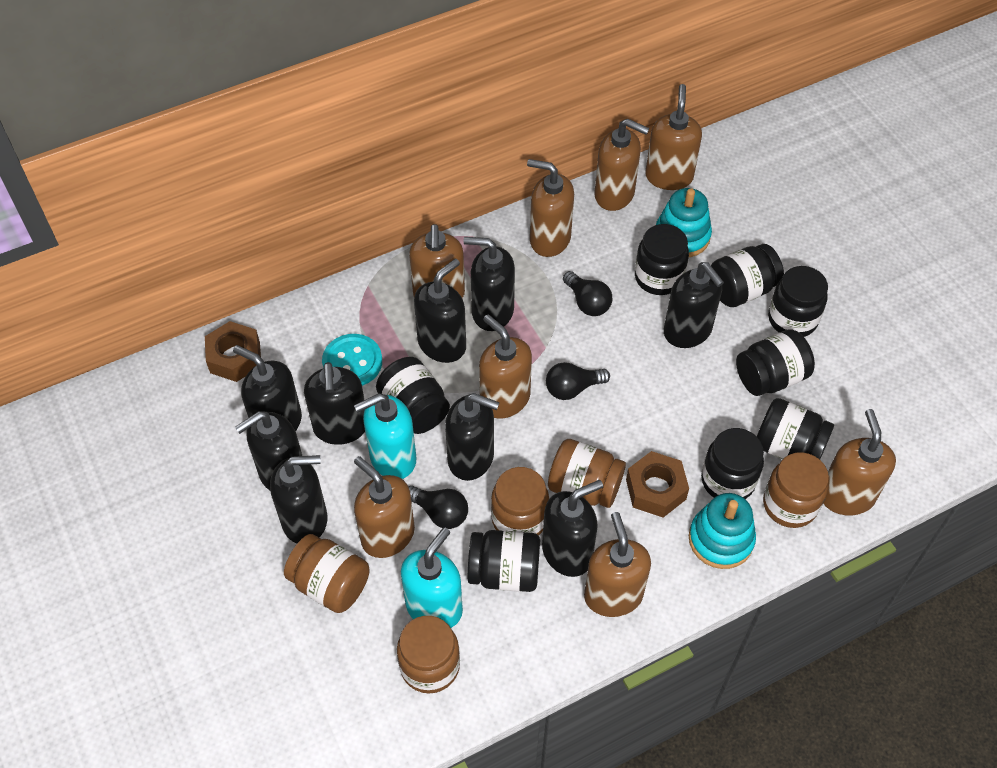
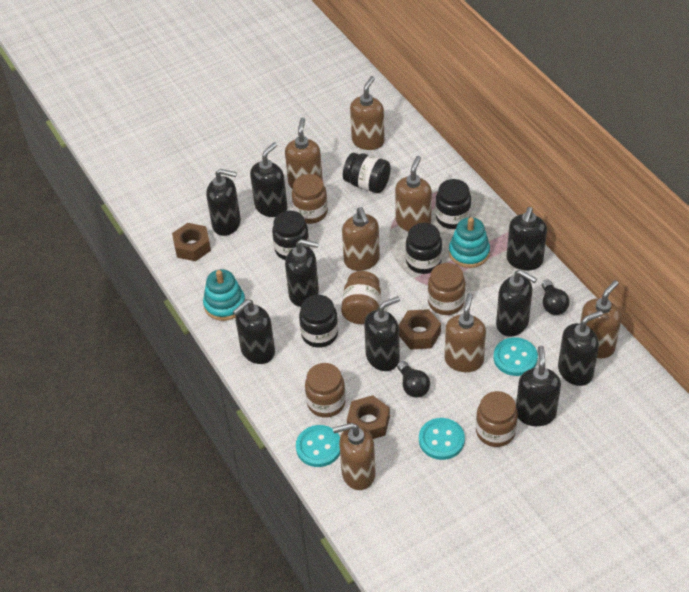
black jar: 8 -> 5
black light bulb: 3 -> 2
brown nut: 2 -> 3
brown soap dispenser: 8 -> 7
turquoise button: 1 -> 3
turquoise soap dispenser: 2 -> 0

